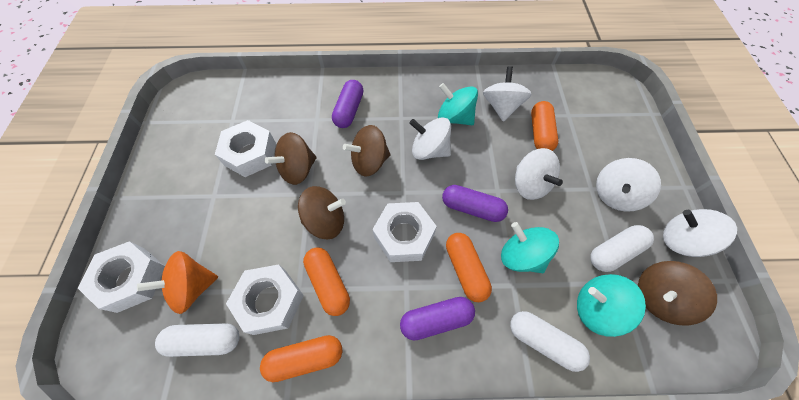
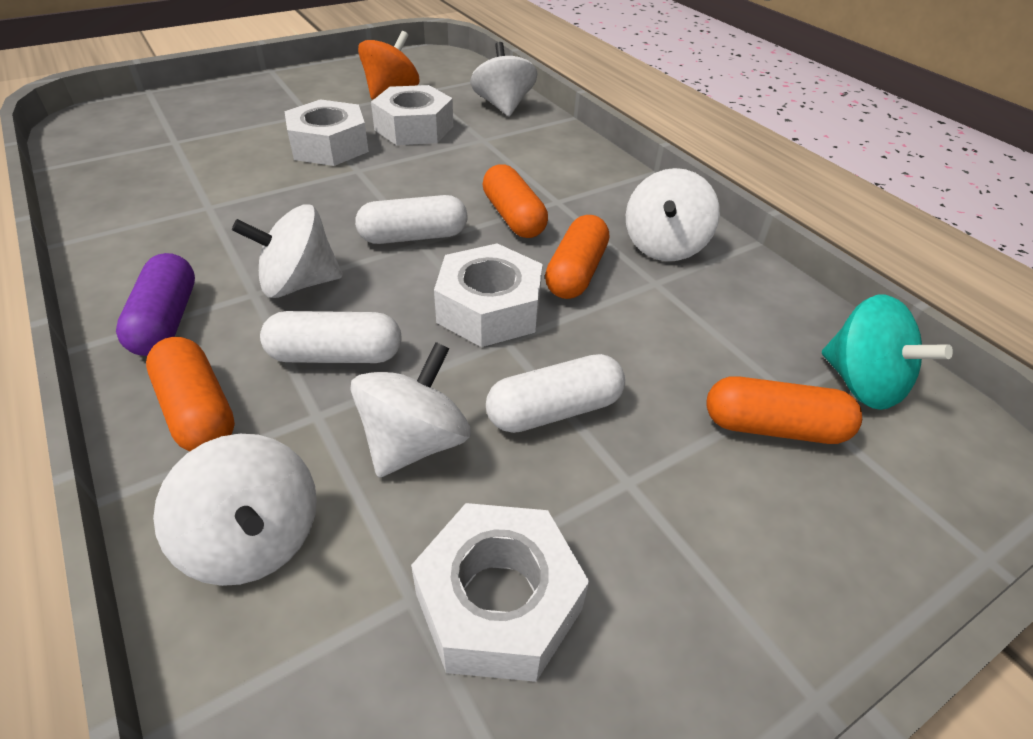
brown spinning top: 4 -> 0
purple capsule: 3 -> 1
turquoise spinning top: 3 -> 1

